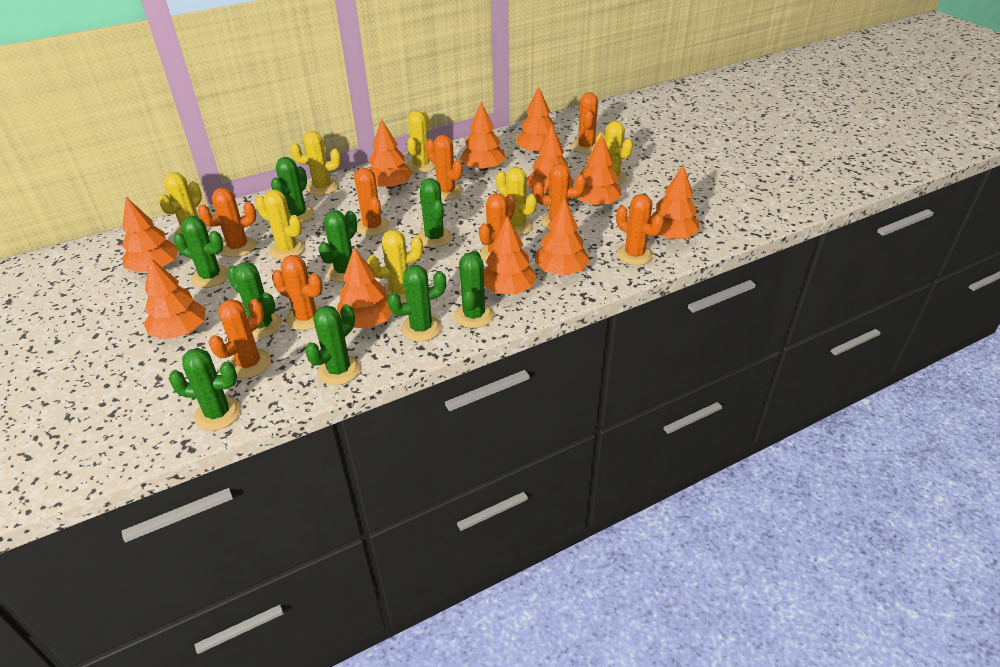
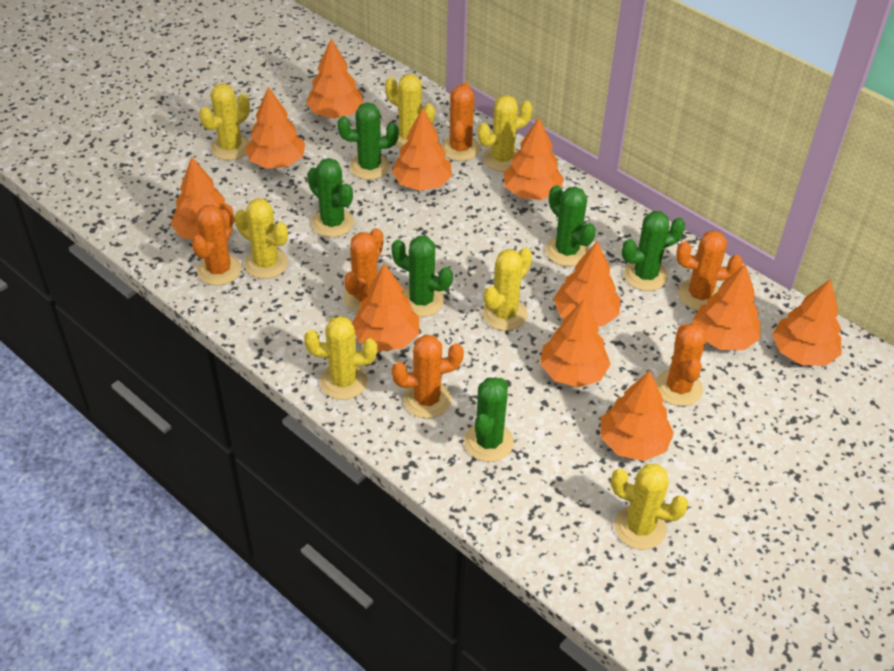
green cactus: 9 -> 6
orange cactus: 9 -> 6

